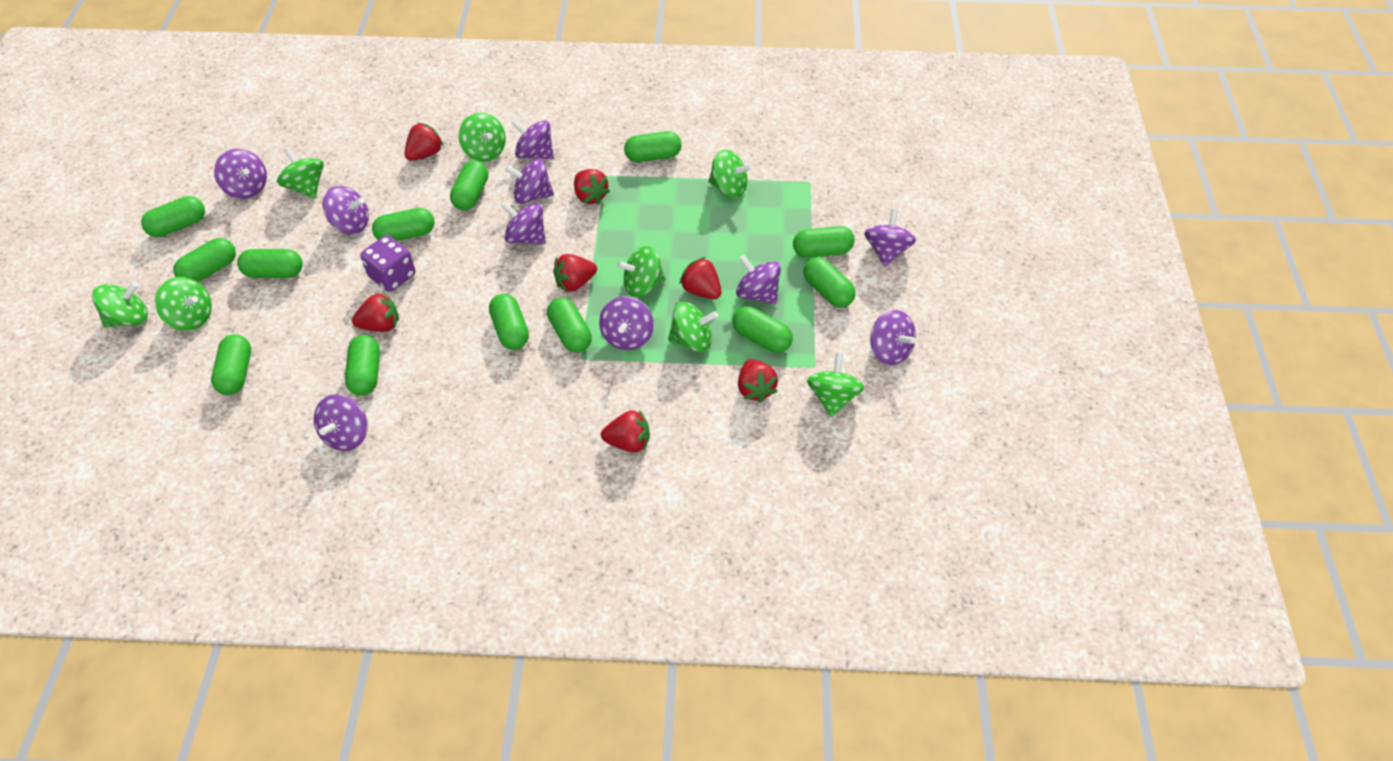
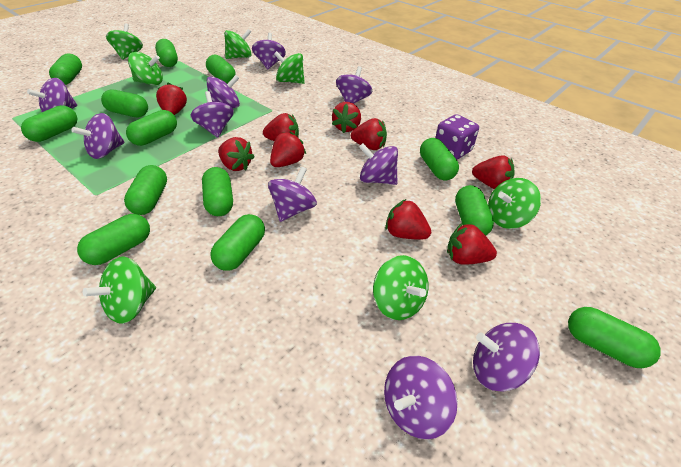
green spinning top: 8 -> 7
red strawberry: 7 -> 9

